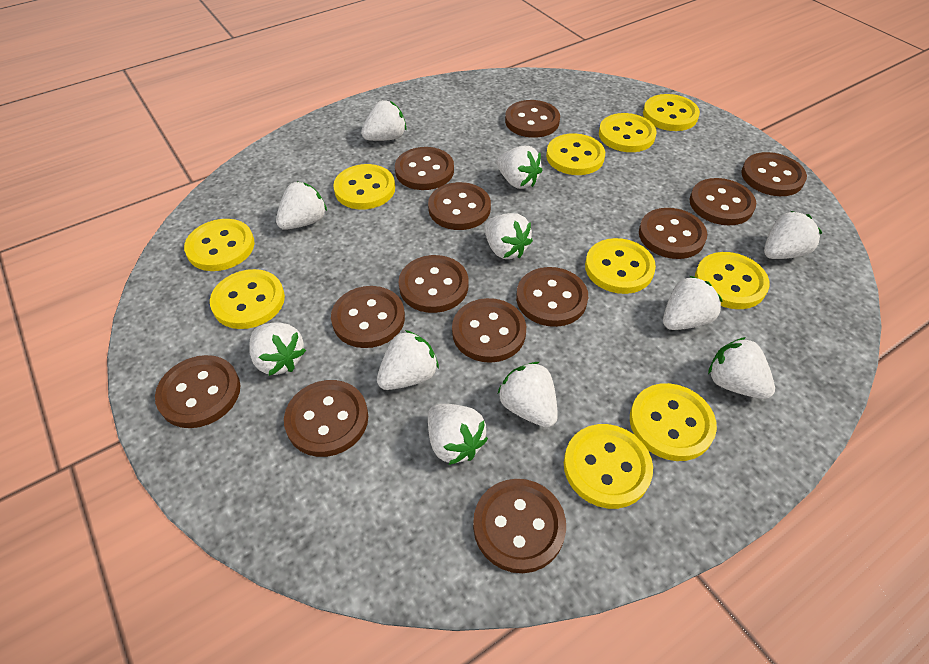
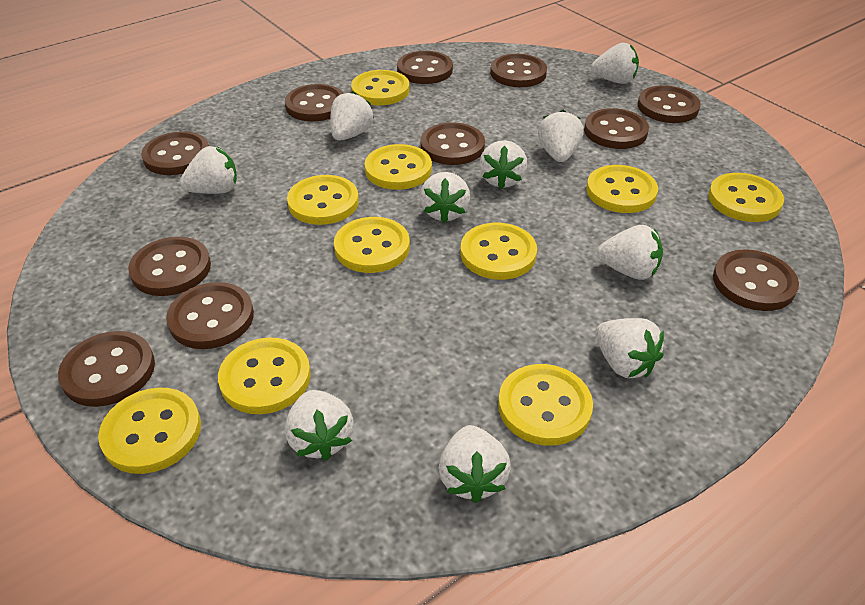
brown button: 13 -> 11
white strawberry: 11 -> 10

